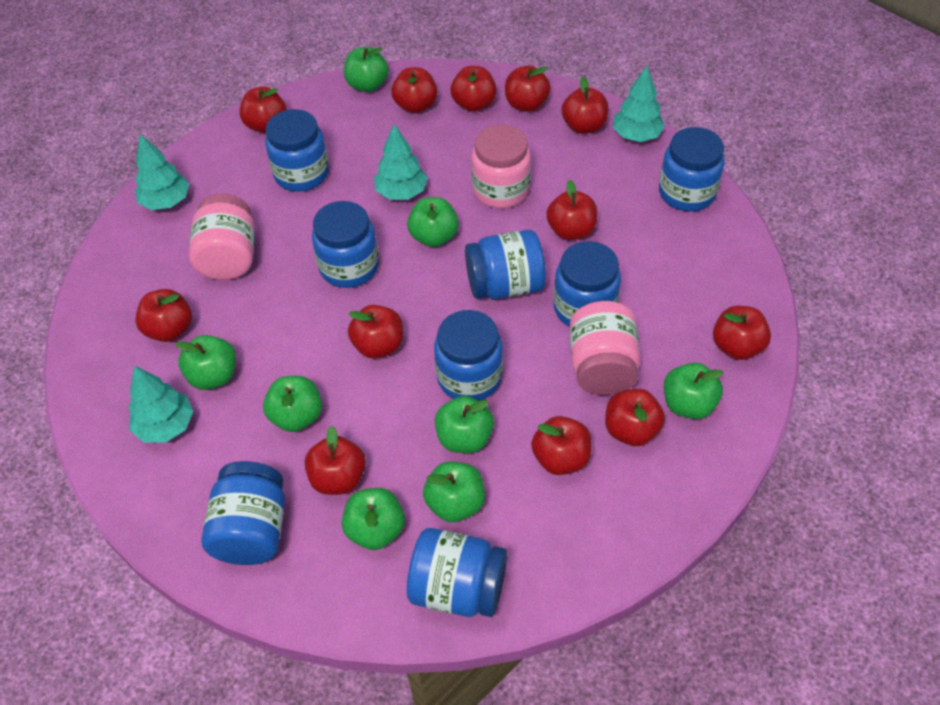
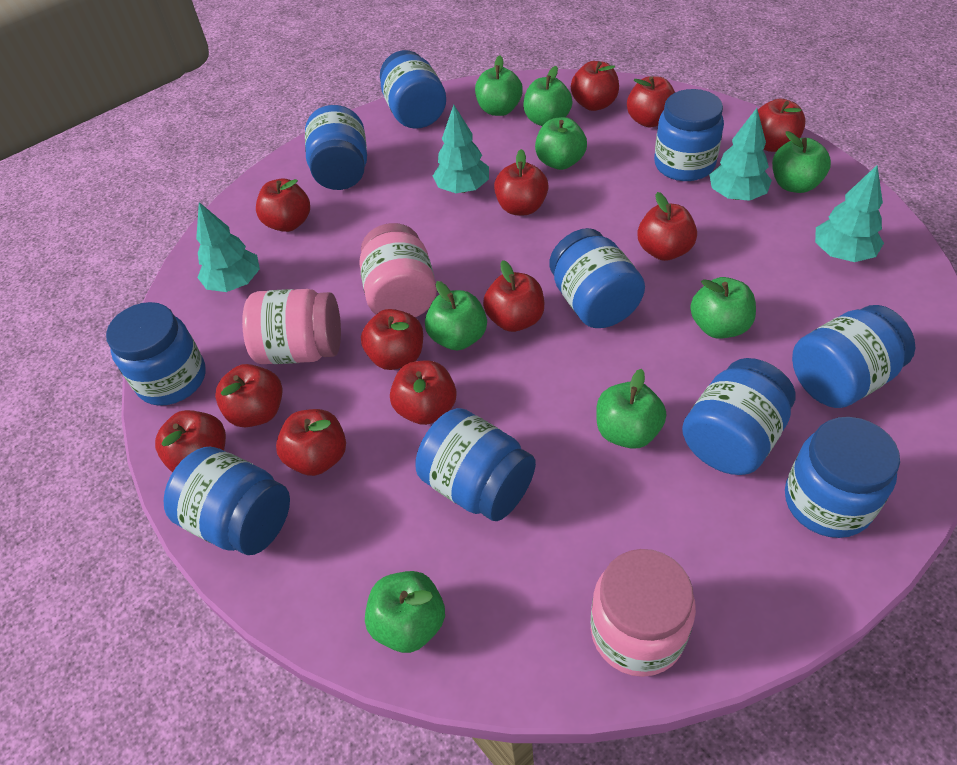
blue jar: 8 -> 10

